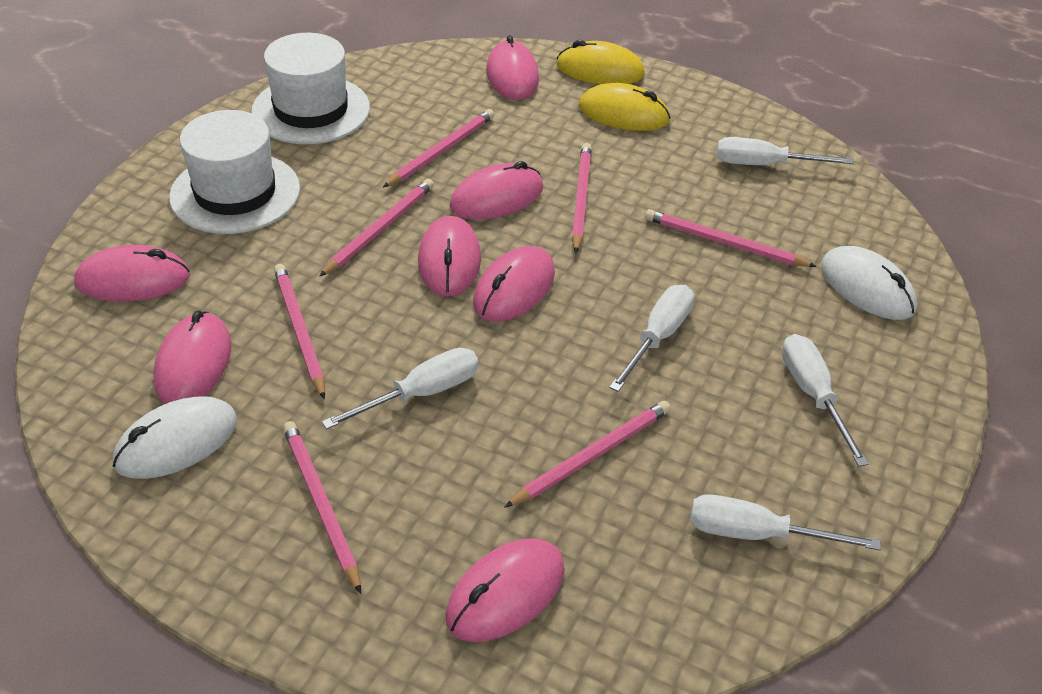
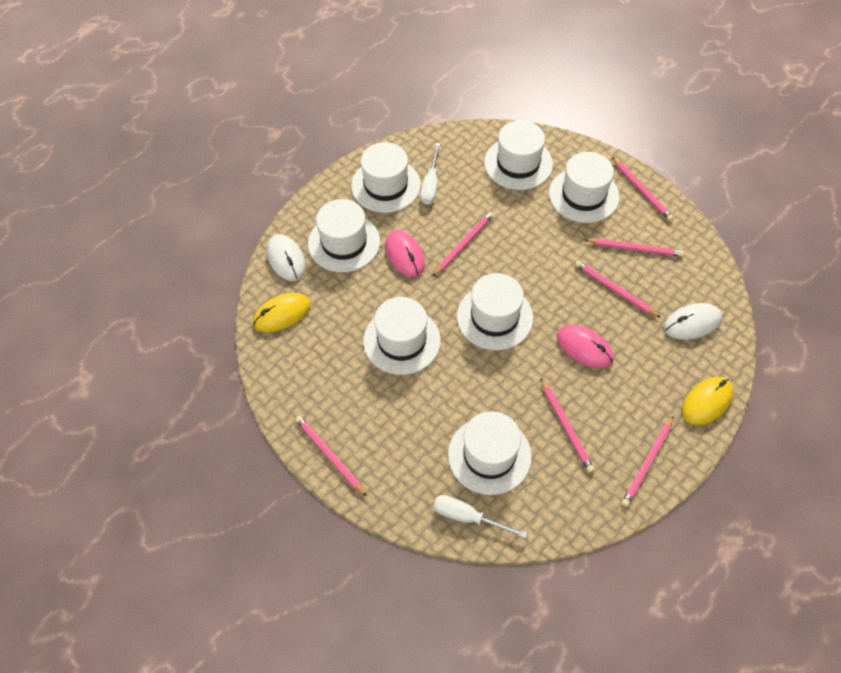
pink mouse: 7 -> 2
white hat: 2 -> 7
white screwdriver: 5 -> 2

